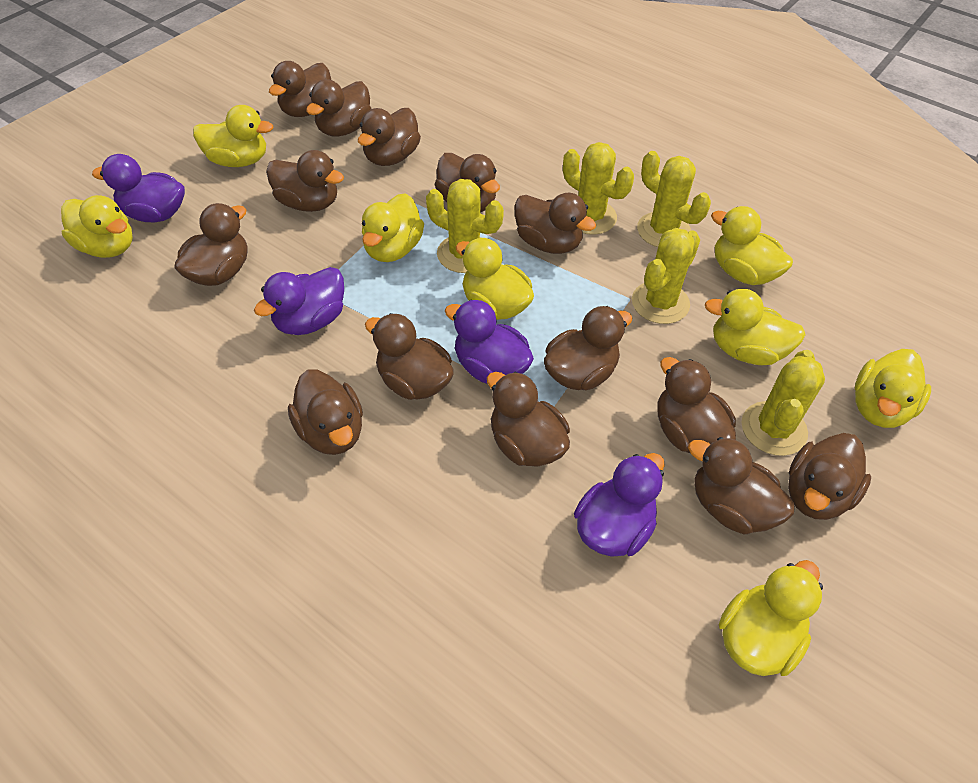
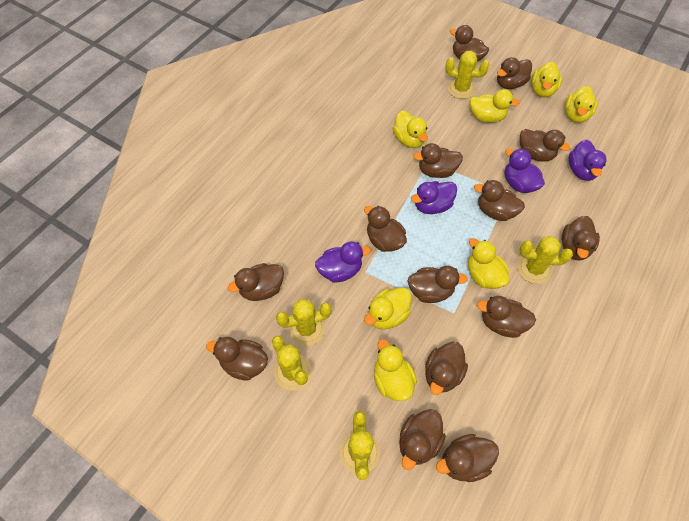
yellow duck: 8 -> 7

